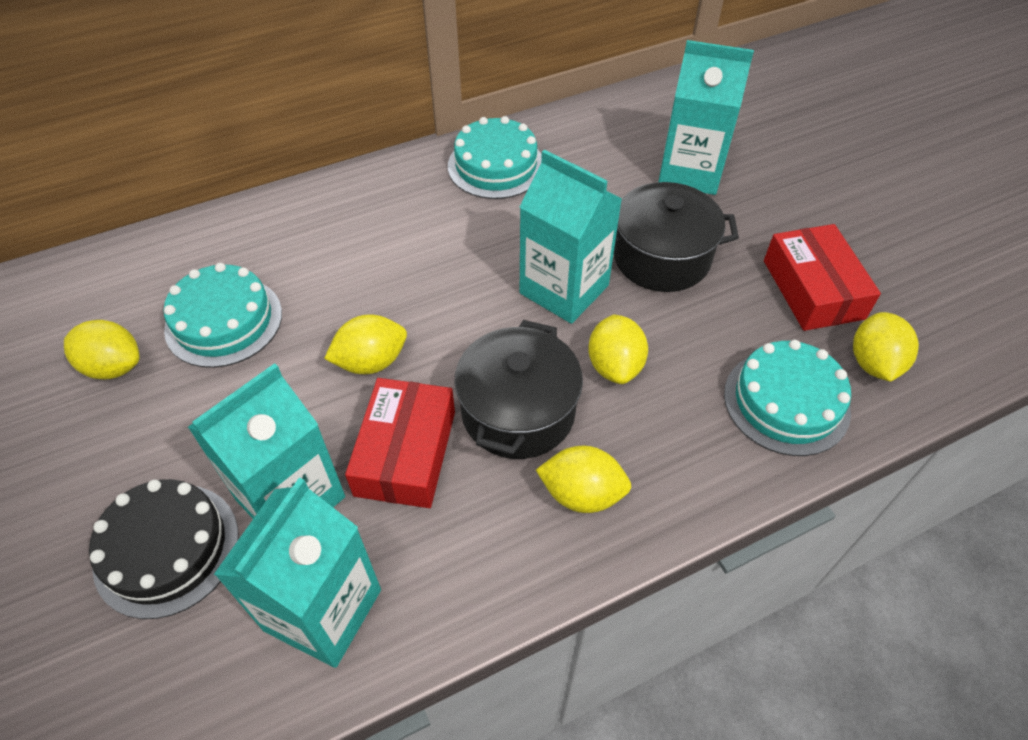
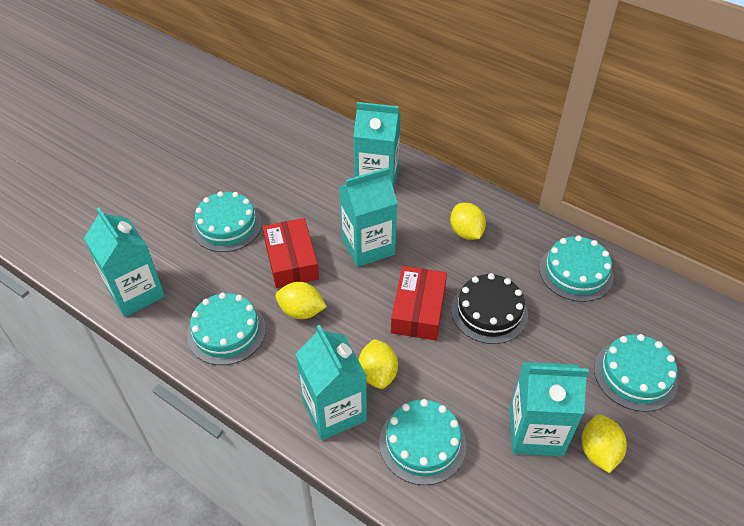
black pot: 2 -> 0
turquoise cake: 3 -> 5
turquoise carton: 4 -> 5
yellow lemon: 5 -> 4

